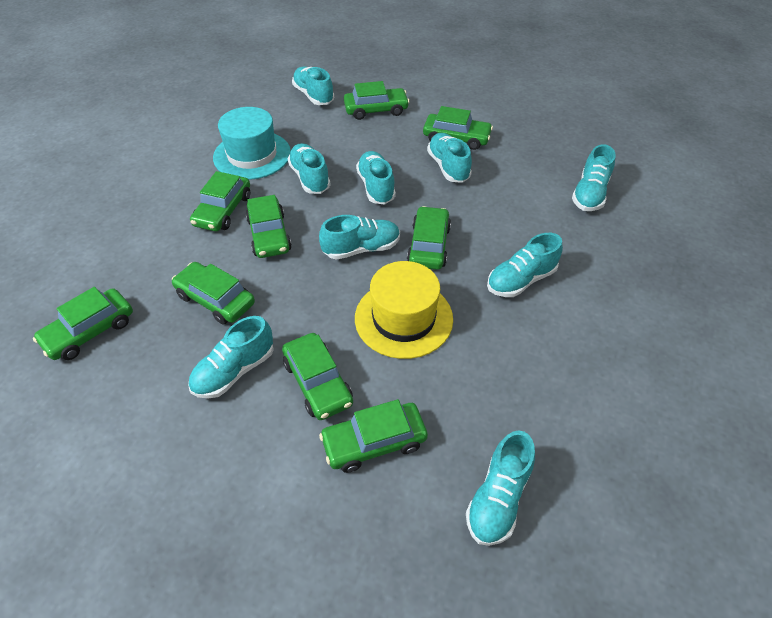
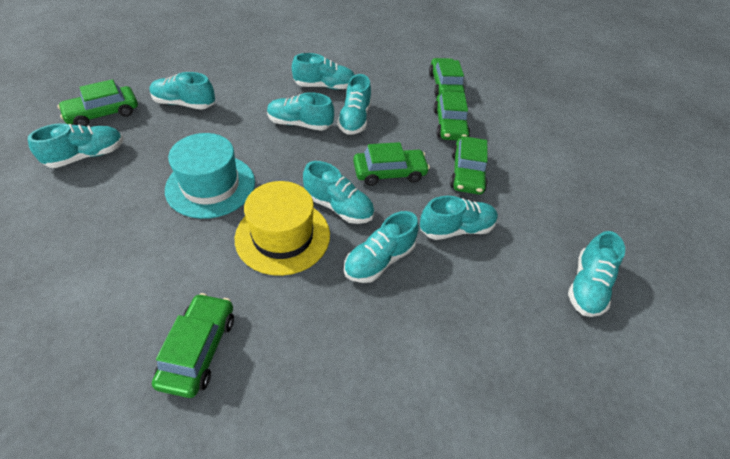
green car: 9 -> 6

